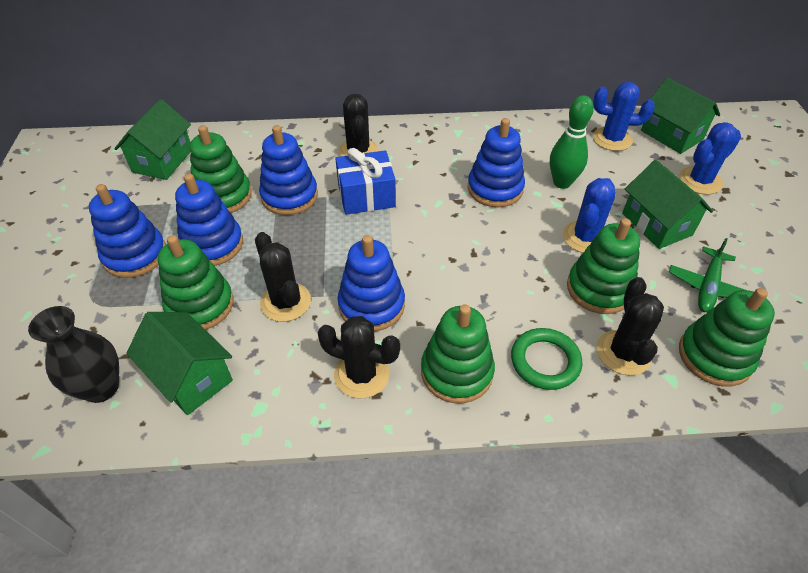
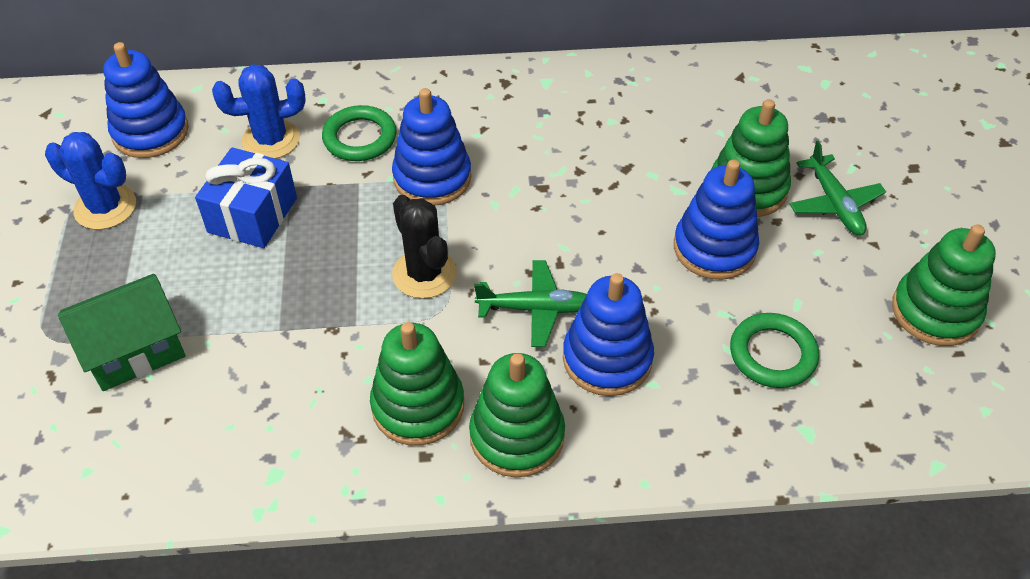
black cactus: 4 -> 1
black vase: 1 -> 0
blue cactus: 3 -> 2
blue stacking toy: 5 -> 4
green bowling pin: 1 -> 0
green house: 4 -> 1
green plane: 1 -> 2
green ring: 1 -> 2
green stacking toy: 5 -> 4

